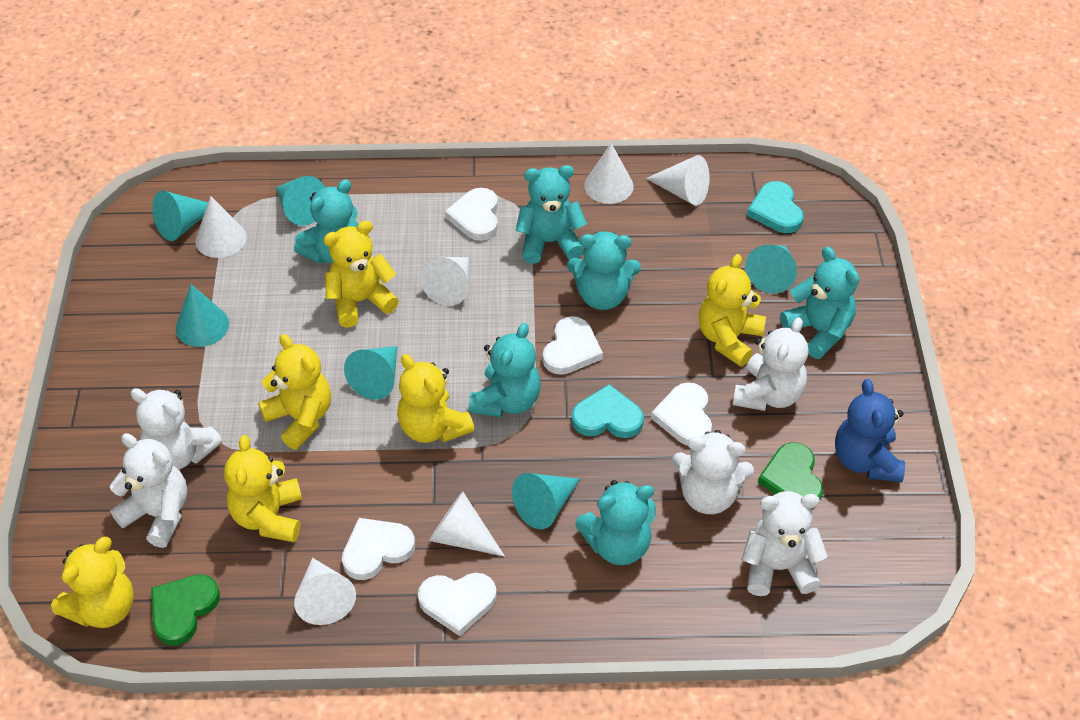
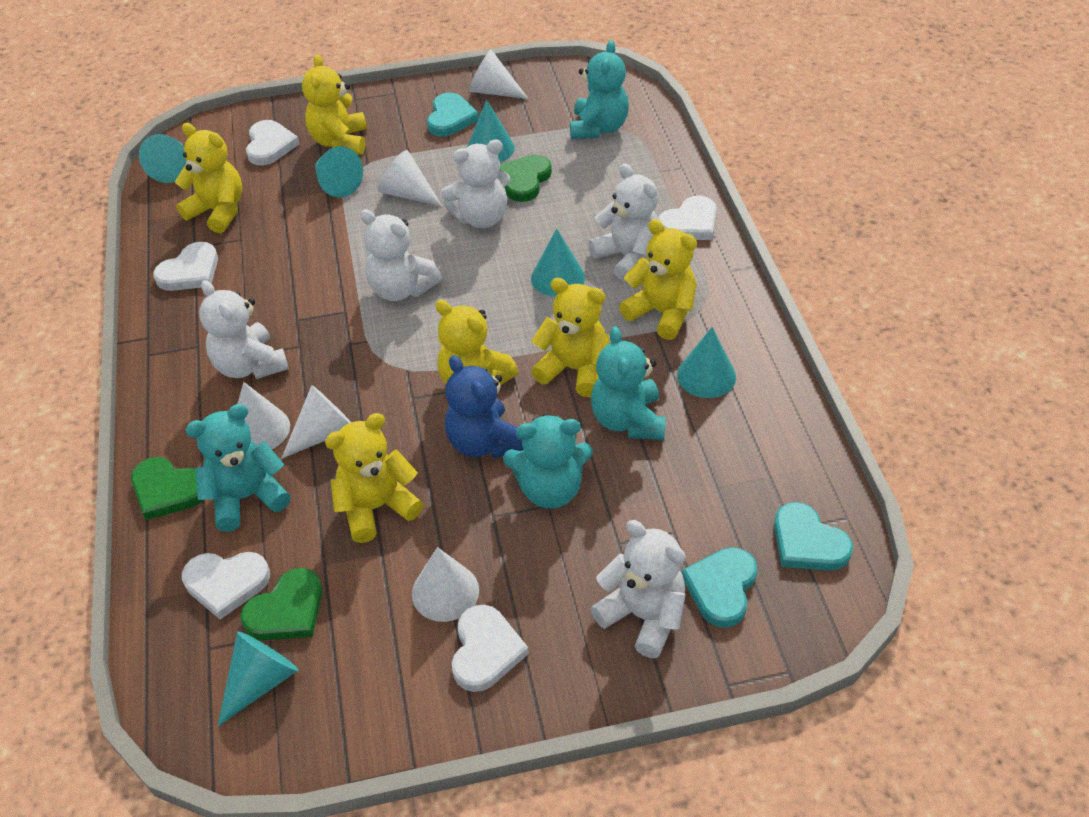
green heart: 2 -> 3
turquoise heart: 2 -> 3
turquoise teddy bear: 6 -> 4
white cone: 6 -> 5

